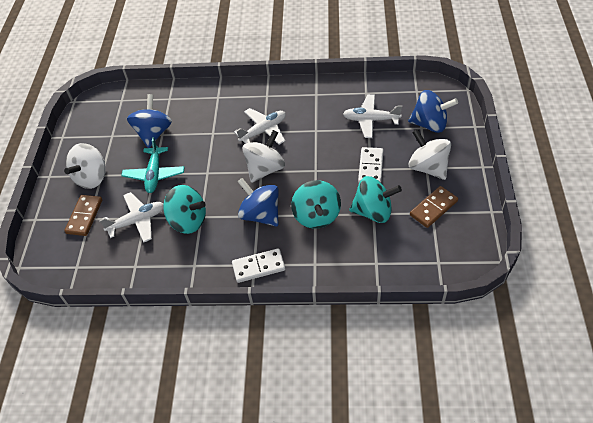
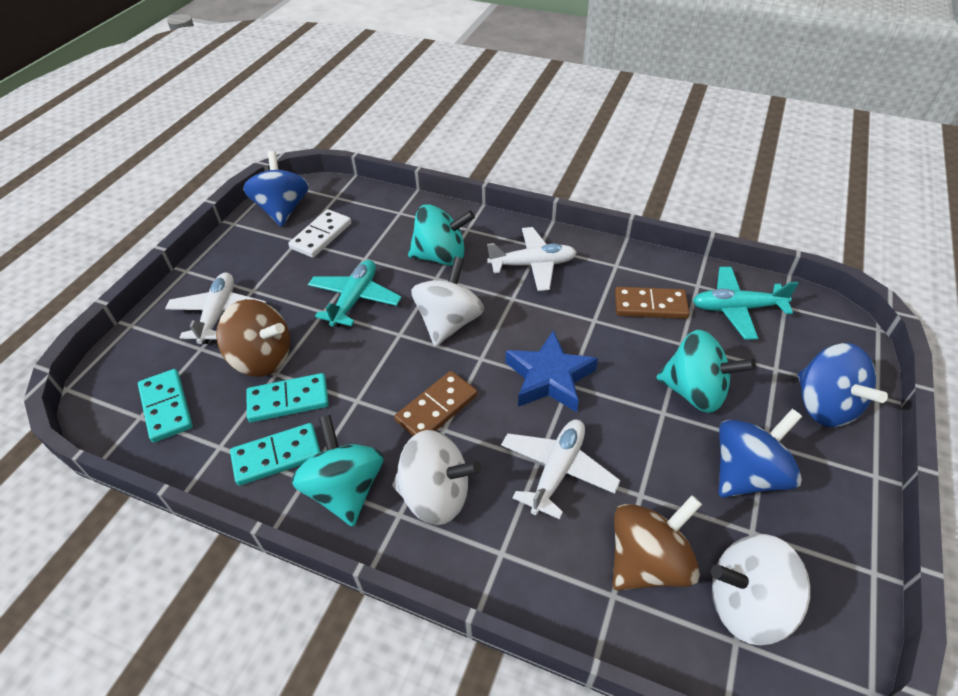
blue star: 0 -> 1
brown spinning top: 0 -> 2
turquoise domino: 0 -> 3
turquoise plane: 1 -> 2
white domino: 2 -> 1

